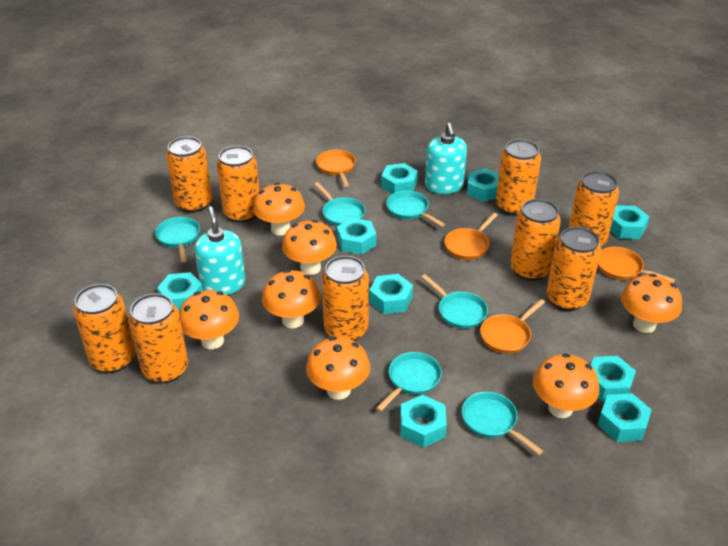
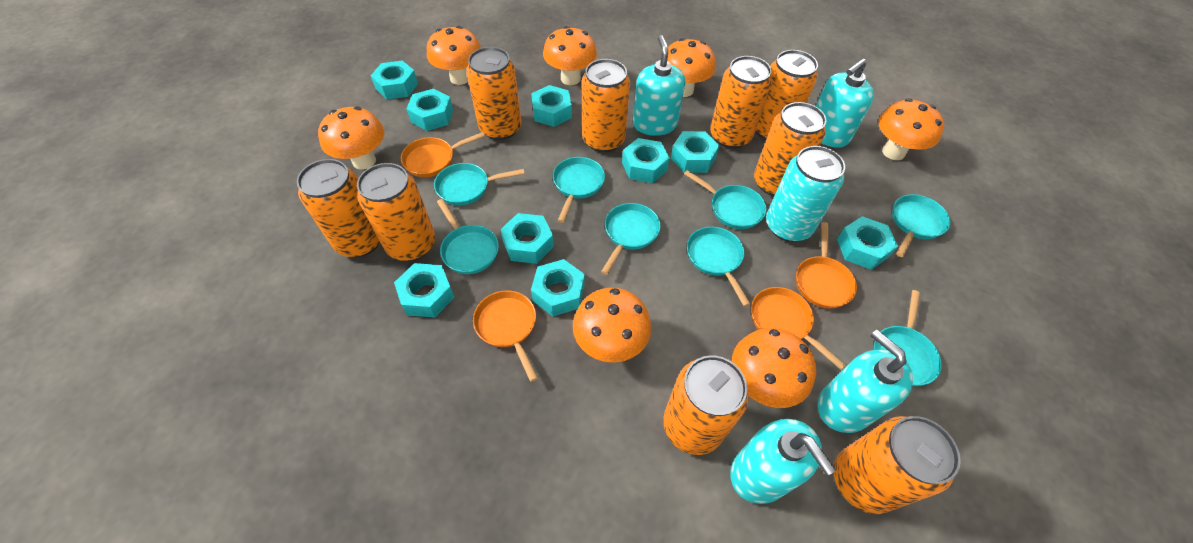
turquoise can: 0 -> 1
turquoise pan: 6 -> 8
turquoise soap dispenser: 2 -> 4

